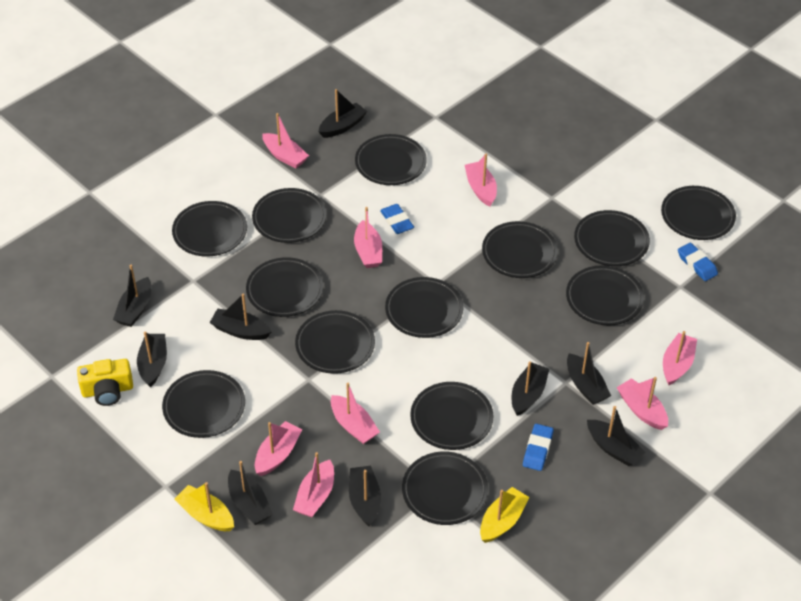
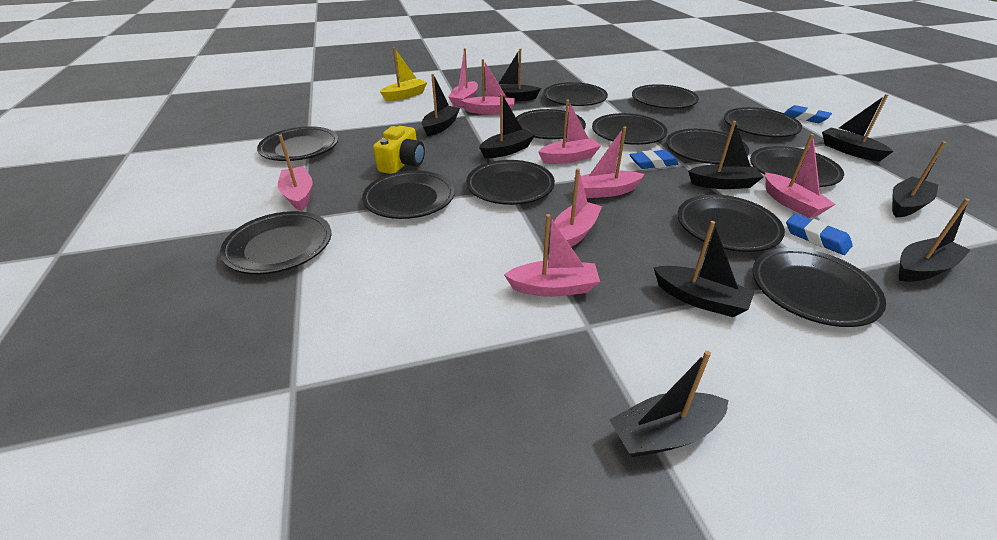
yellow boat: 2 -> 1

